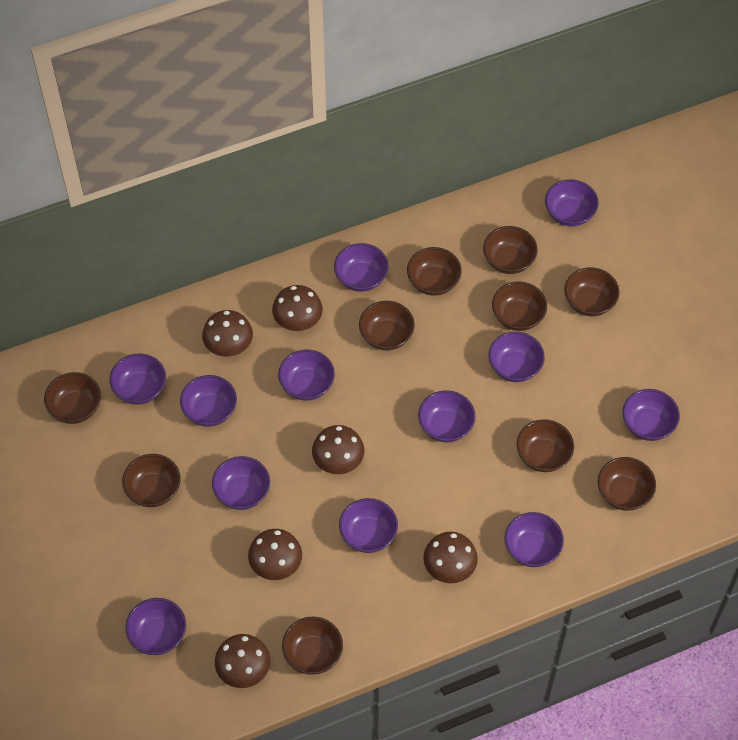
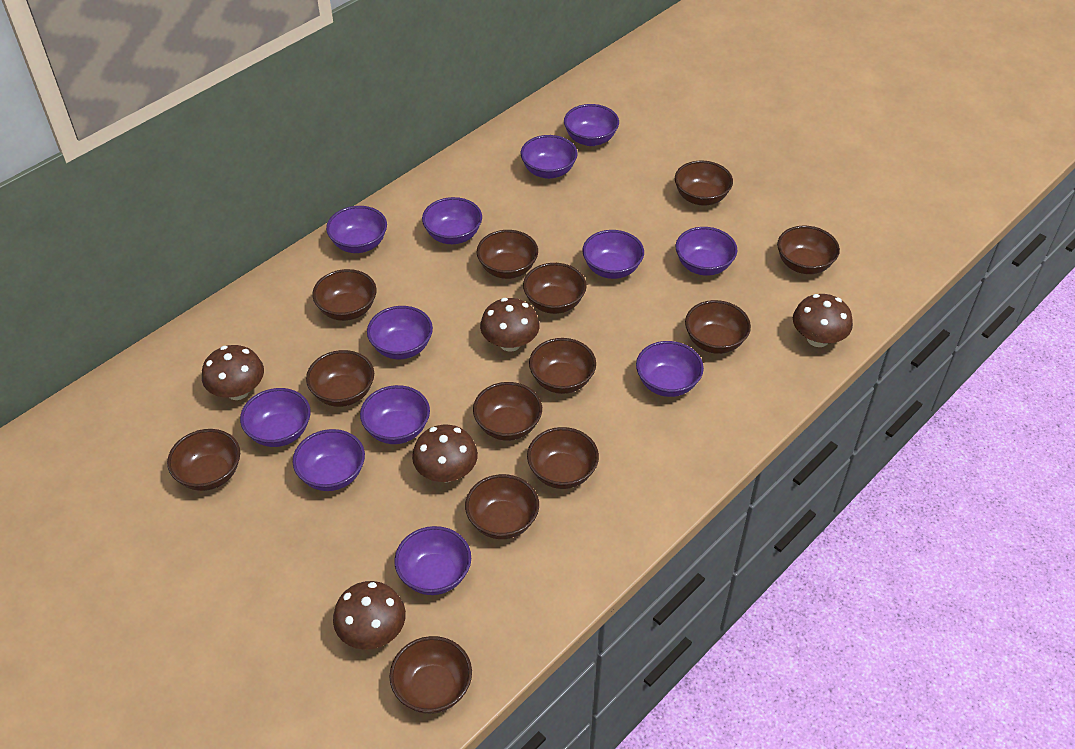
brown bowl: 10 -> 13
brown mushroom: 6 -> 5

